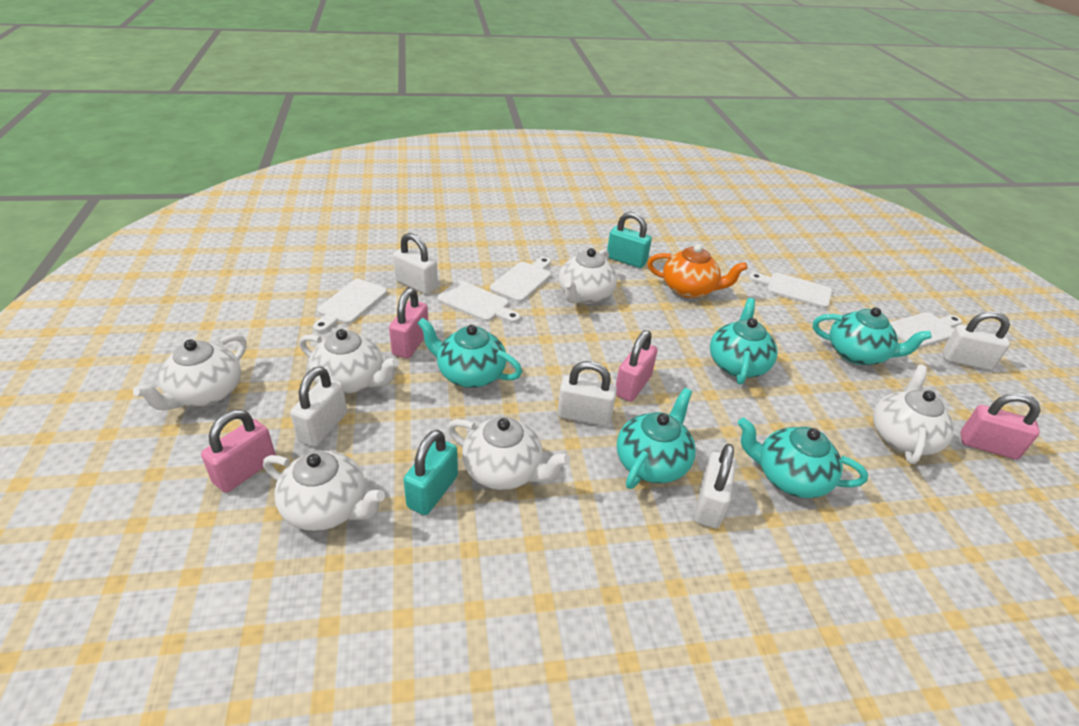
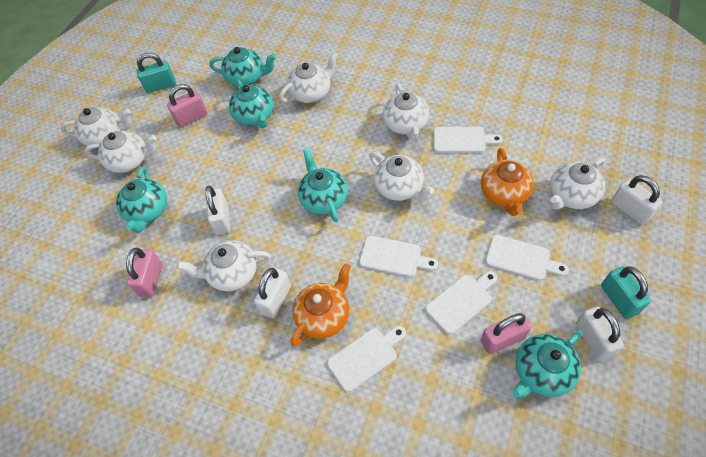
orange teapot: 1 -> 2
pink padlock: 4 -> 3
white padlock: 5 -> 4
white teapot: 6 -> 7

